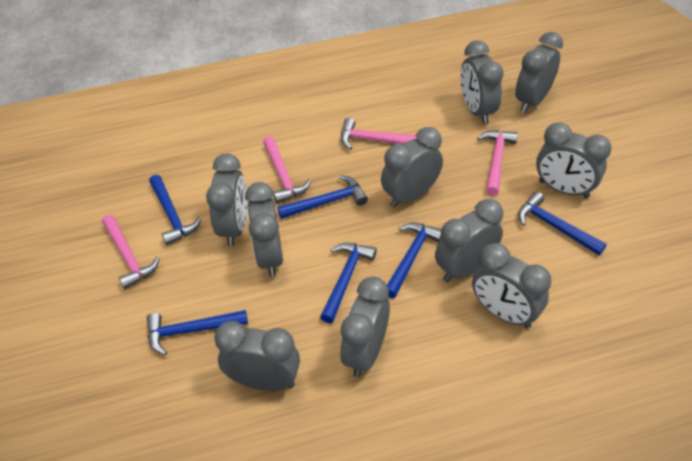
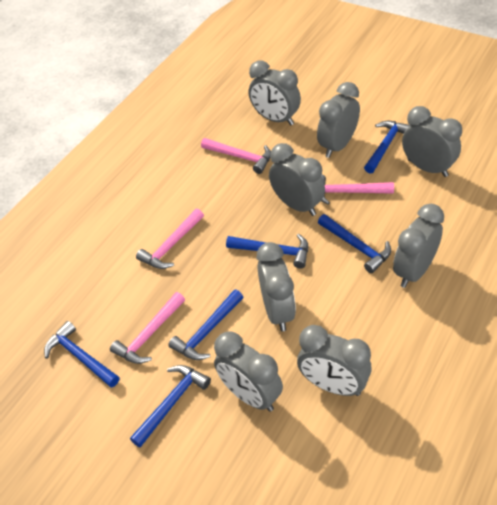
grey clock: 10 -> 8

